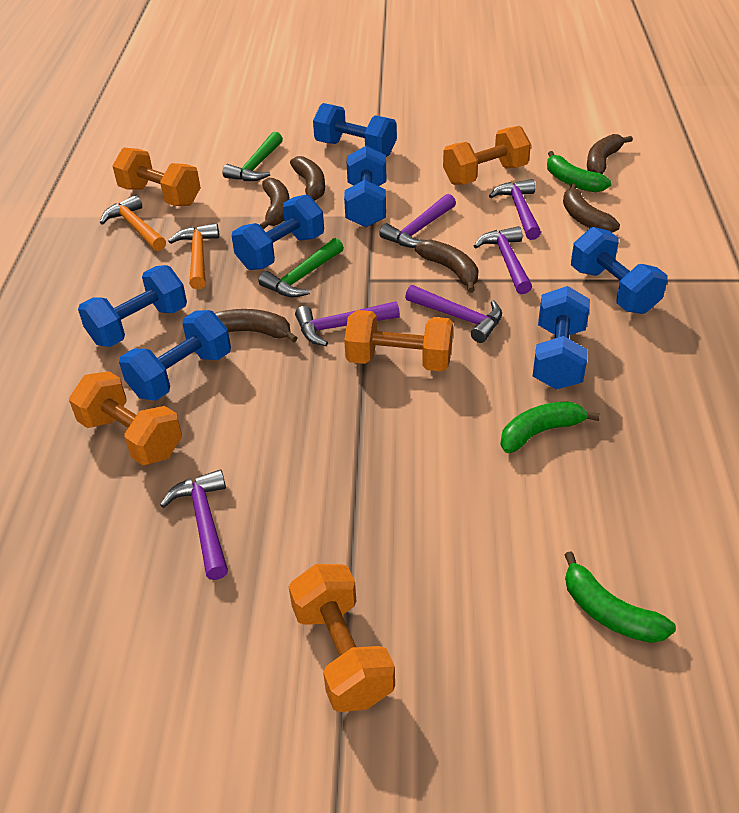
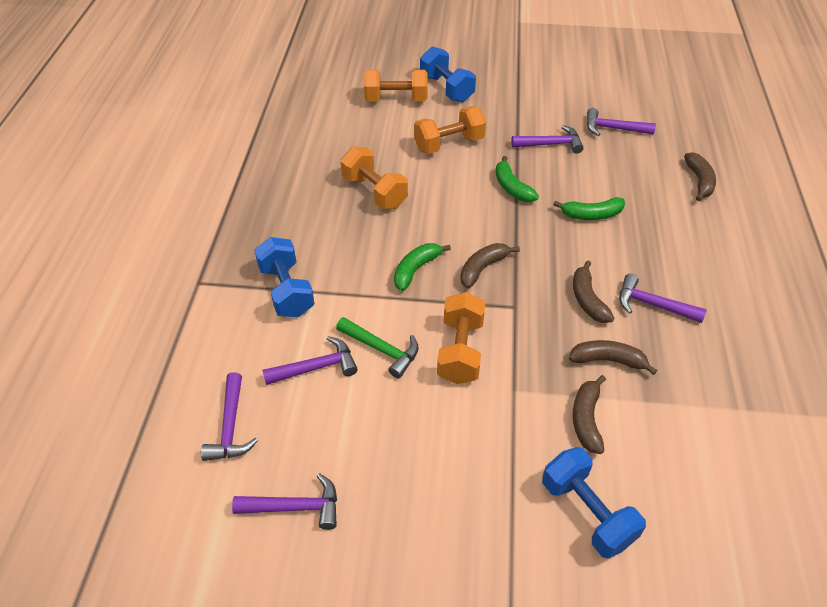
blue dumbbell: 7 -> 3
brown banana: 6 -> 5
green hammer: 2 -> 1
orange dumbbell: 5 -> 4
orange hammer: 2 -> 0

